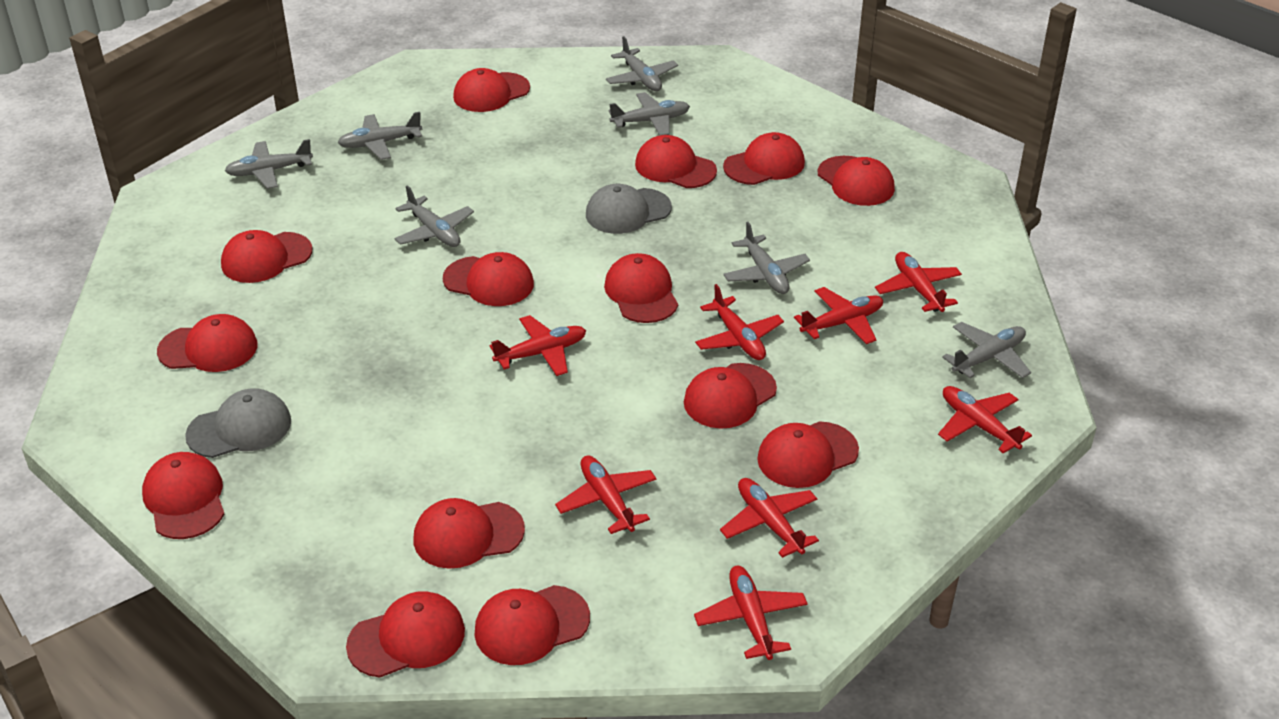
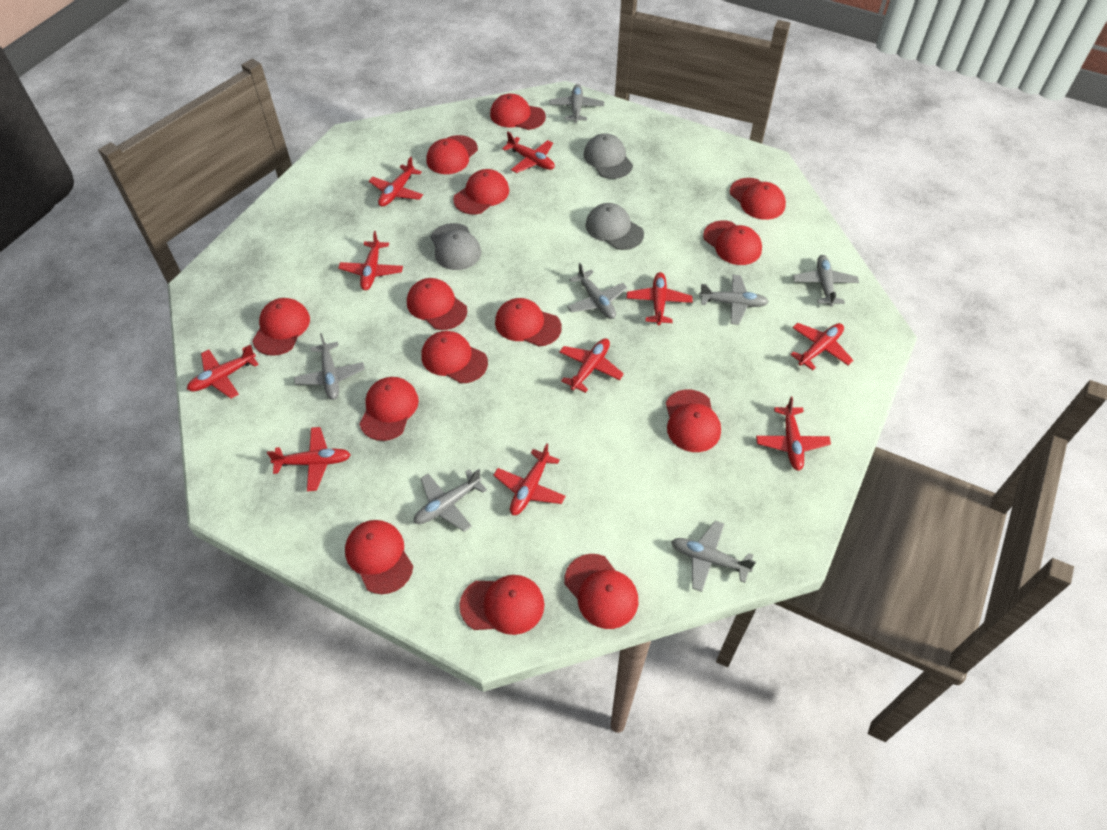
grey cap: 2 -> 3
red plane: 8 -> 10

